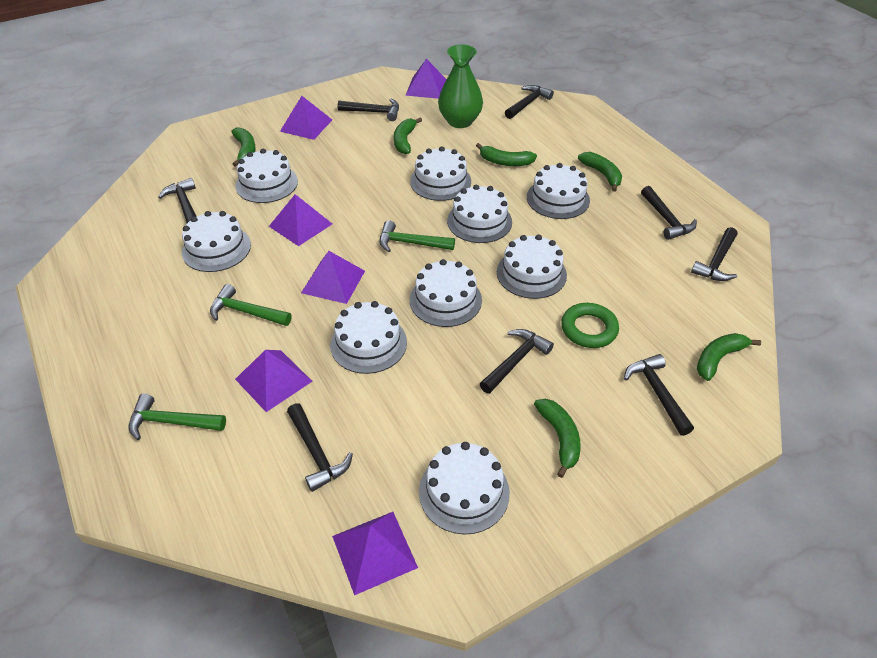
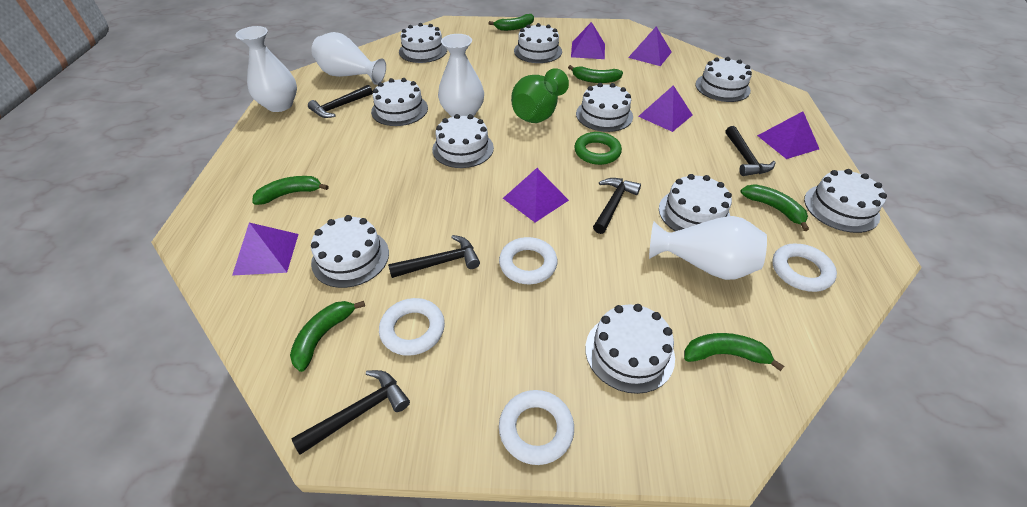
black hammer: 8 -> 5
green hammer: 3 -> 0
white cake: 9 -> 10
white ring: 0 -> 4
white vase: 0 -> 4

